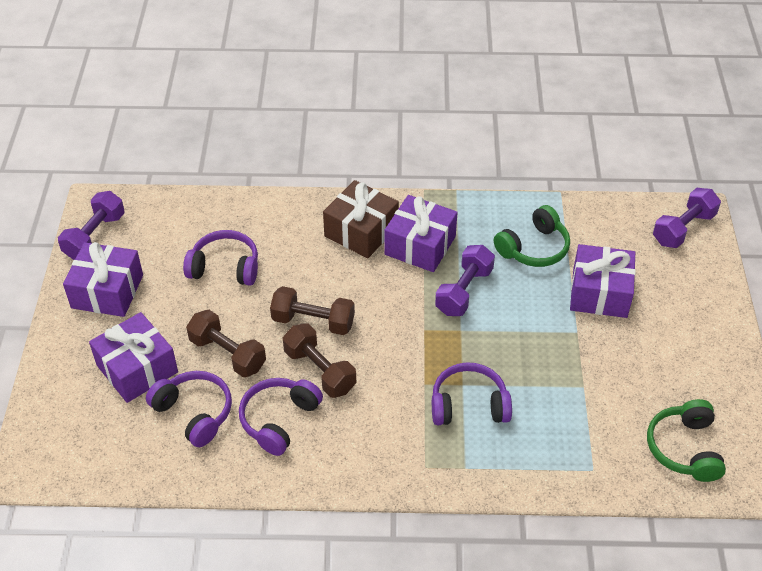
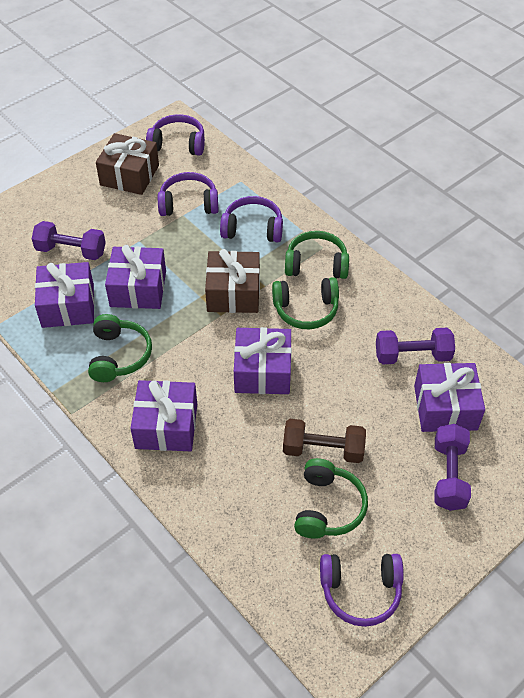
brown dumbbell: 3 -> 1
brown gift: 1 -> 2
green headphones: 2 -> 4
purple gift: 4 -> 5

